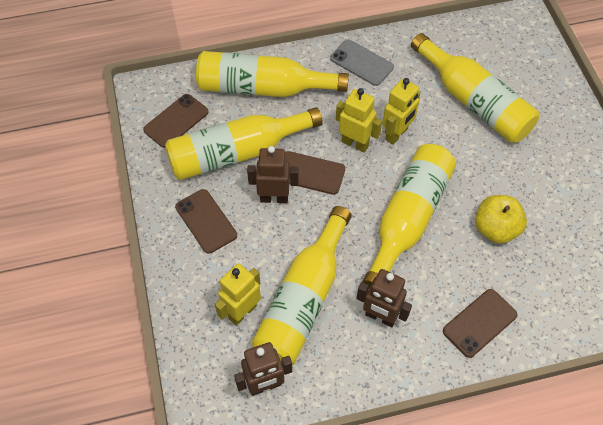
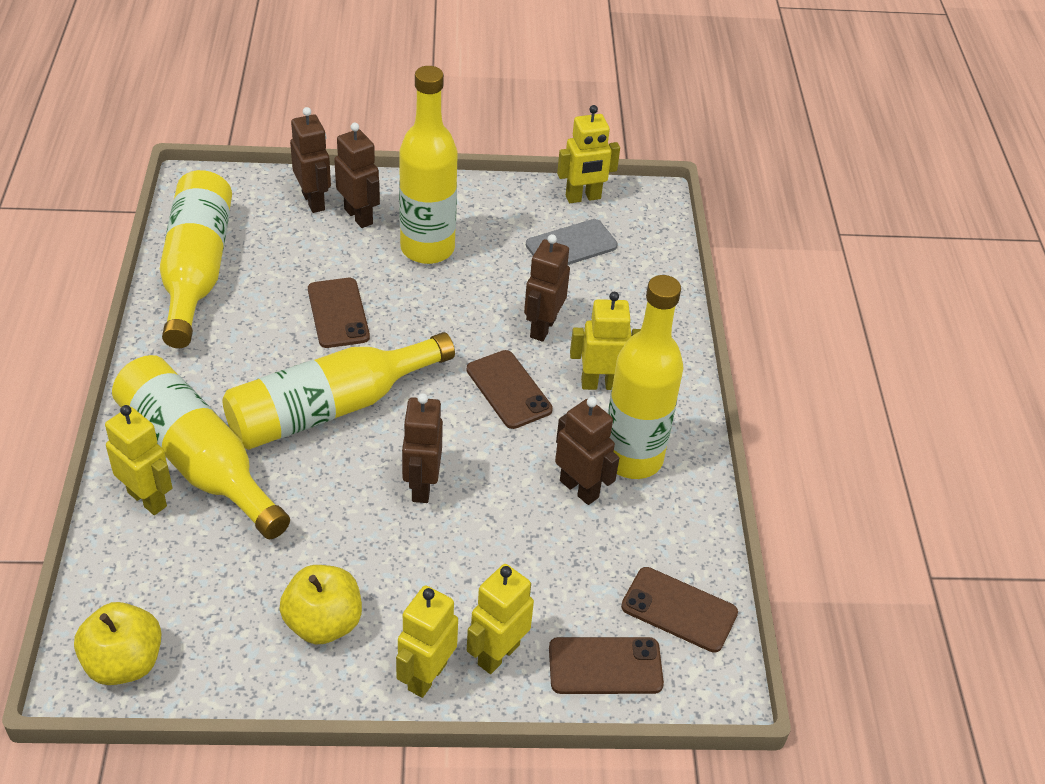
brown robot: 3 -> 5
yellow apple: 1 -> 2
yellow robot: 3 -> 5

